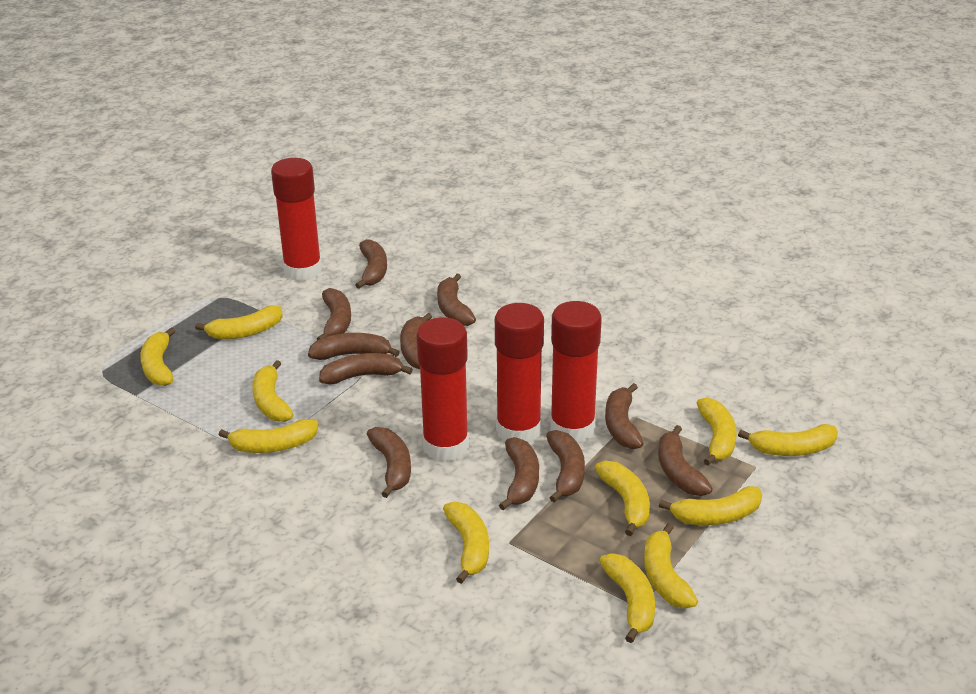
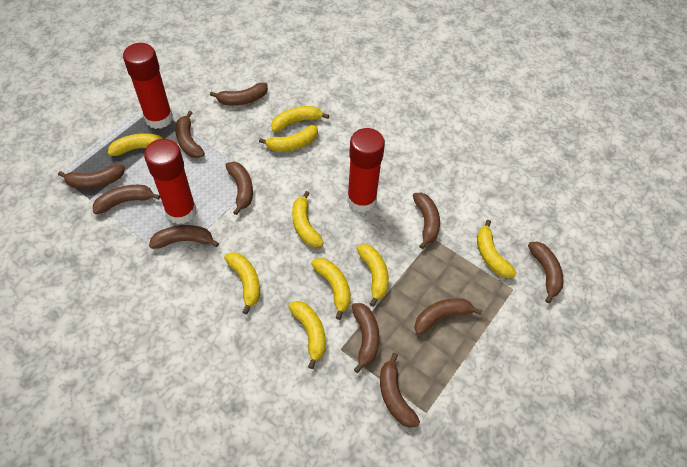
red glue stick: 4 -> 3
yellow banana: 11 -> 9

